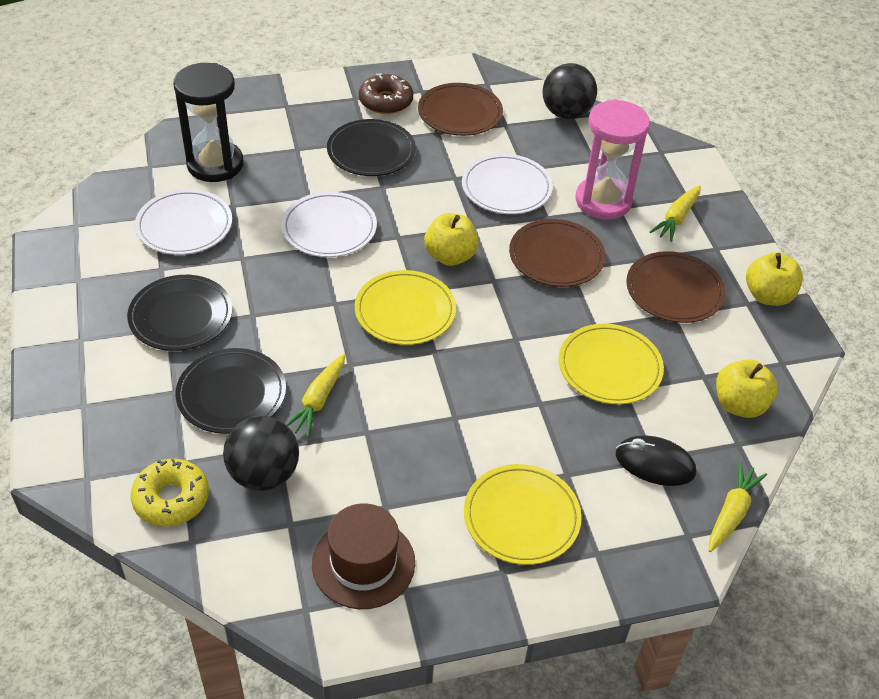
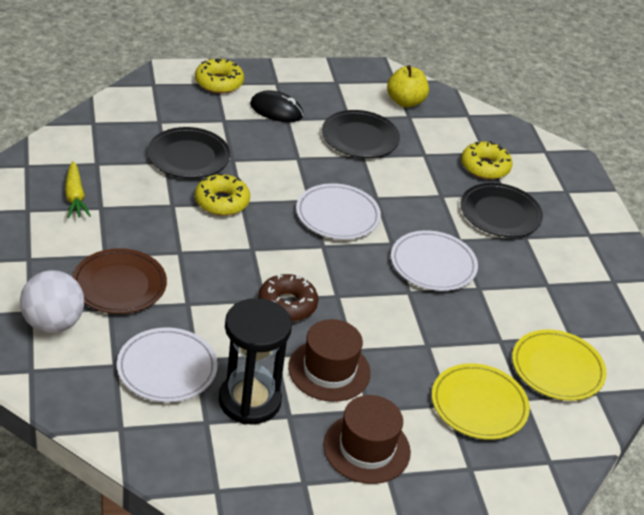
black ball: 2 -> 0
brown hat: 1 -> 2
brown plate: 3 -> 1
pink hourglass: 1 -> 0
white ball: 0 -> 1
yellow apple: 3 -> 1
yellow carrot: 3 -> 1
yellow donut: 1 -> 3
yellow plate: 3 -> 2

